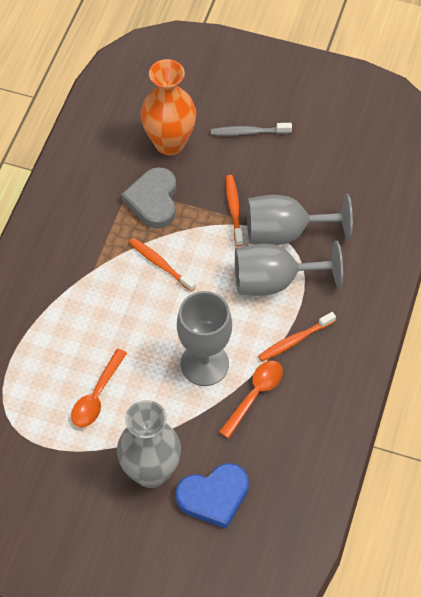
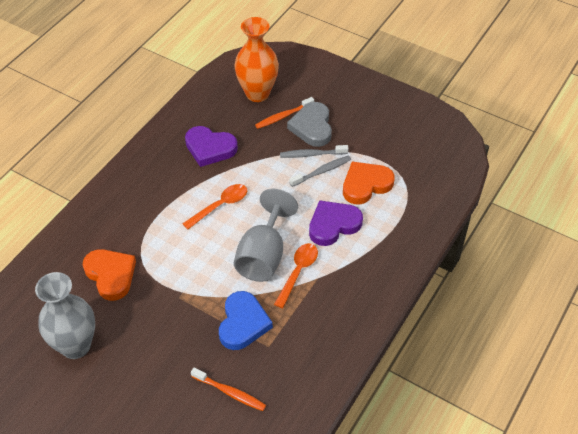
grey goblet: 3 -> 1
grey toothbrush: 1 -> 2
orange heart: 0 -> 2
orange toothbrush: 3 -> 2
purple heart: 0 -> 2

